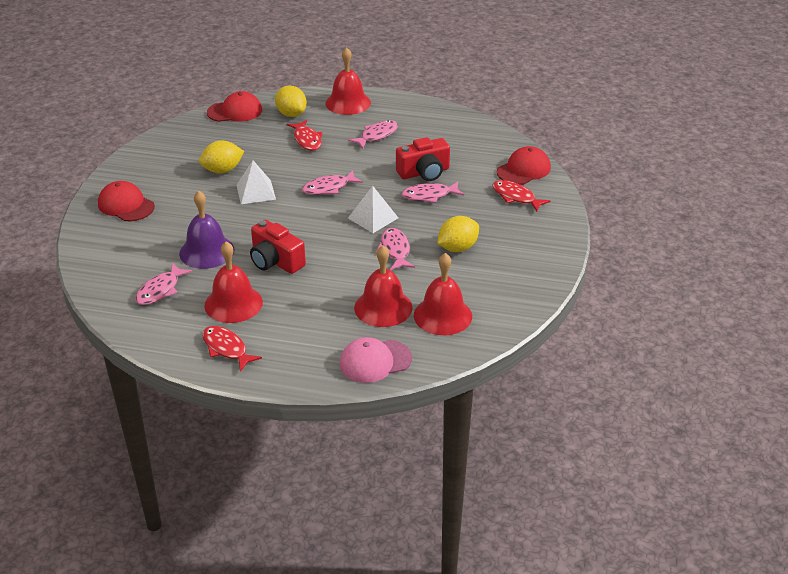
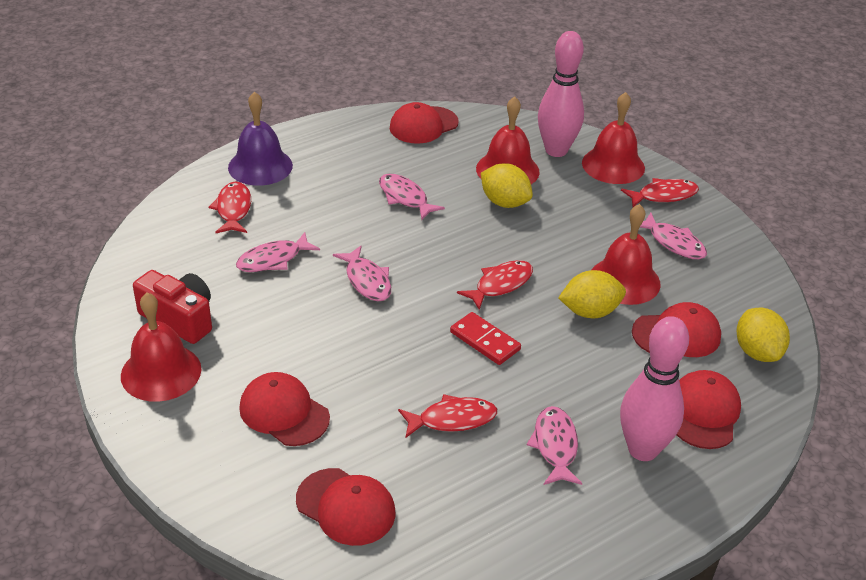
pink bowling pin: 0 -> 2
pink cap: 1 -> 0
red camera: 2 -> 1
red cap: 3 -> 5
red domino: 0 -> 1
red fish: 3 -> 4
white pyramid: 2 -> 0

